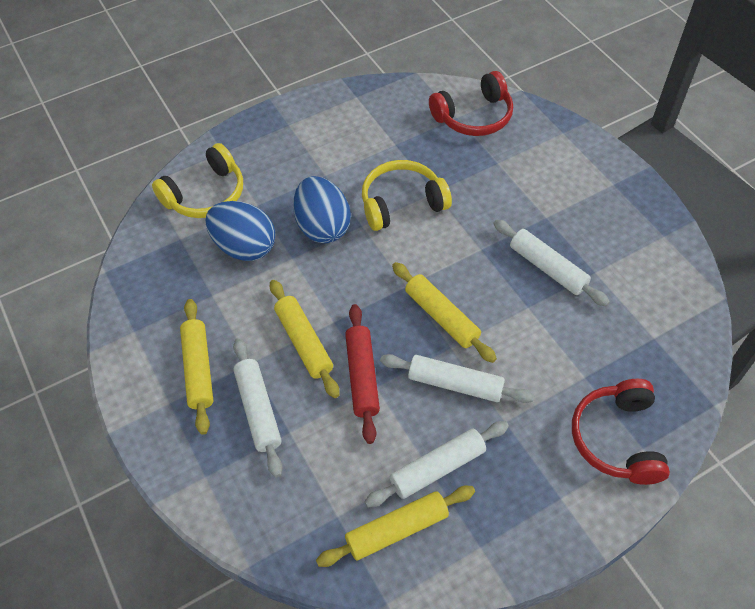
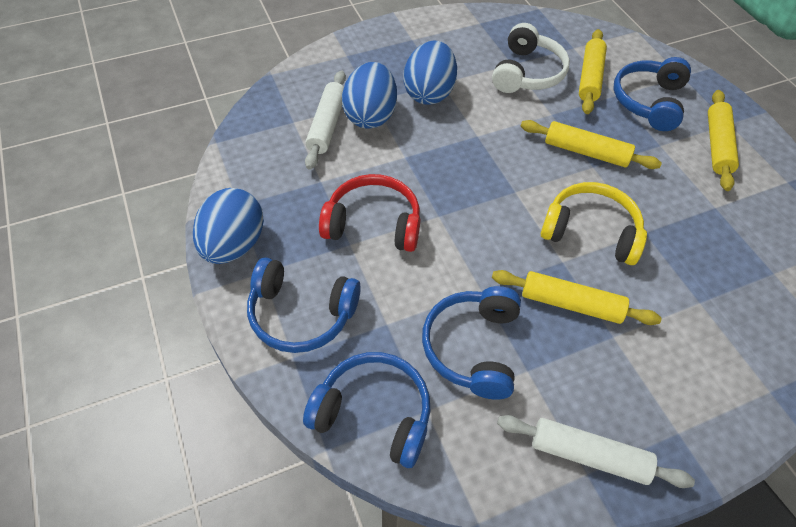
blue egg: 2 -> 3
blue headphones: 0 -> 4
red headphones: 2 -> 1
red rolling pin: 1 -> 0
white headphones: 0 -> 1
white rolling pin: 4 -> 2
yellow headphones: 2 -> 1

